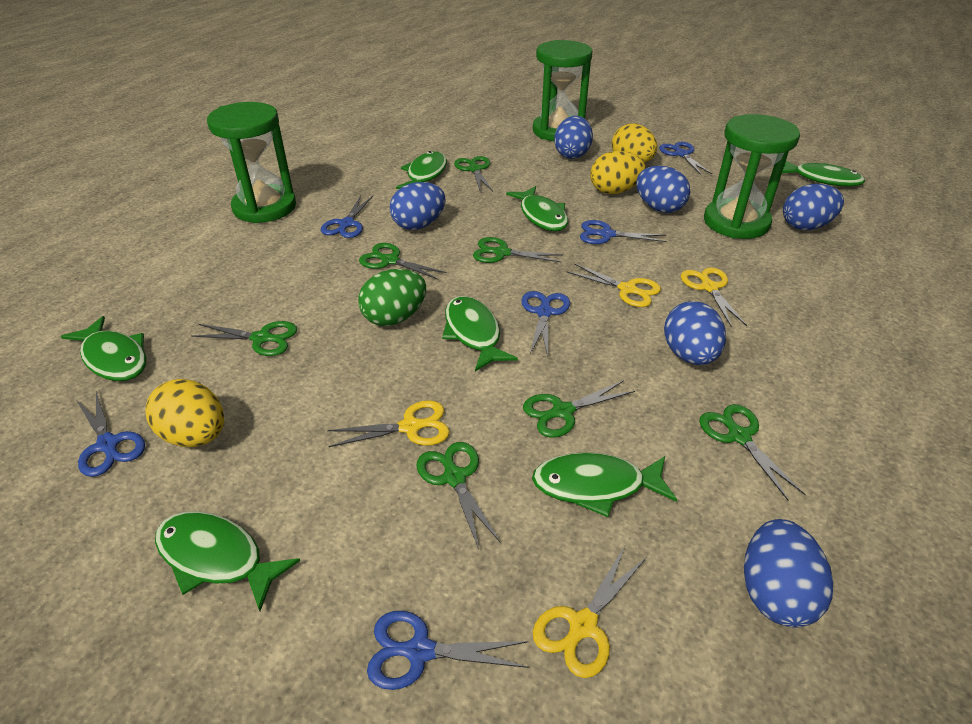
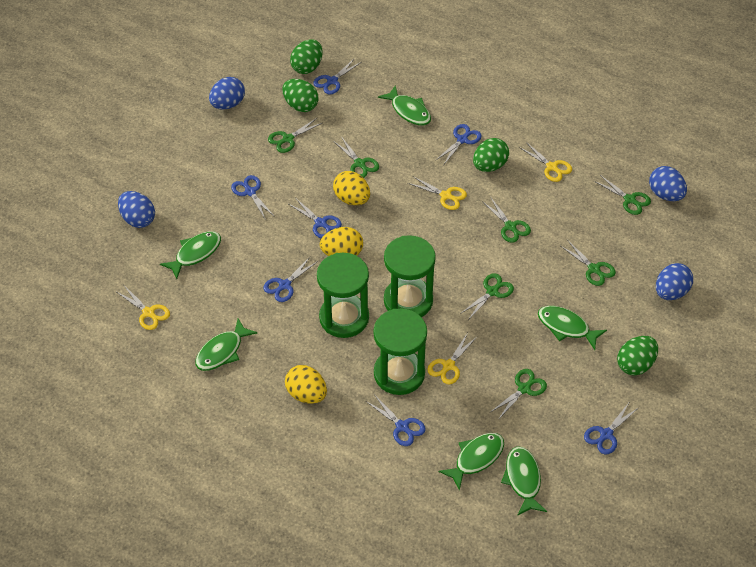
blue egg: 6 -> 4
blue scissors: 6 -> 7
green egg: 1 -> 4
green fish: 7 -> 6

